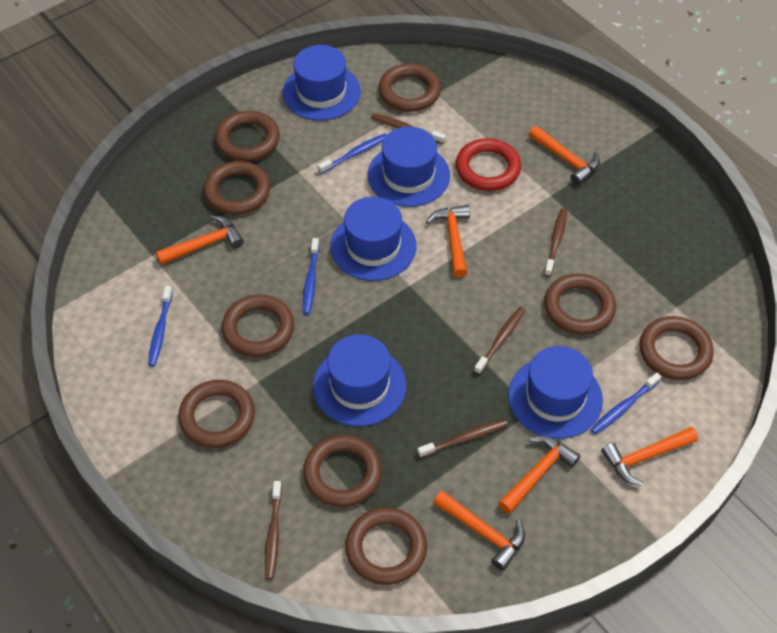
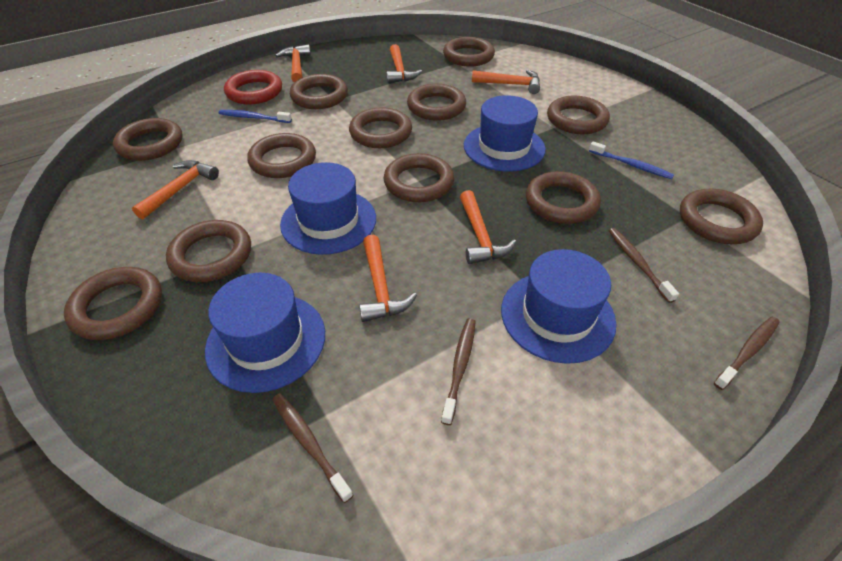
blue hat: 5 -> 4
blue toothbrush: 4 -> 2
brown ring: 9 -> 12
brown toothbrush: 5 -> 4

